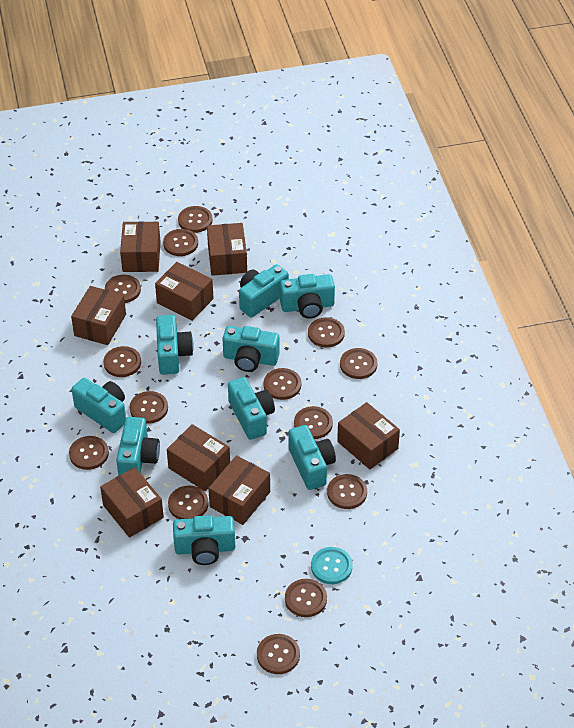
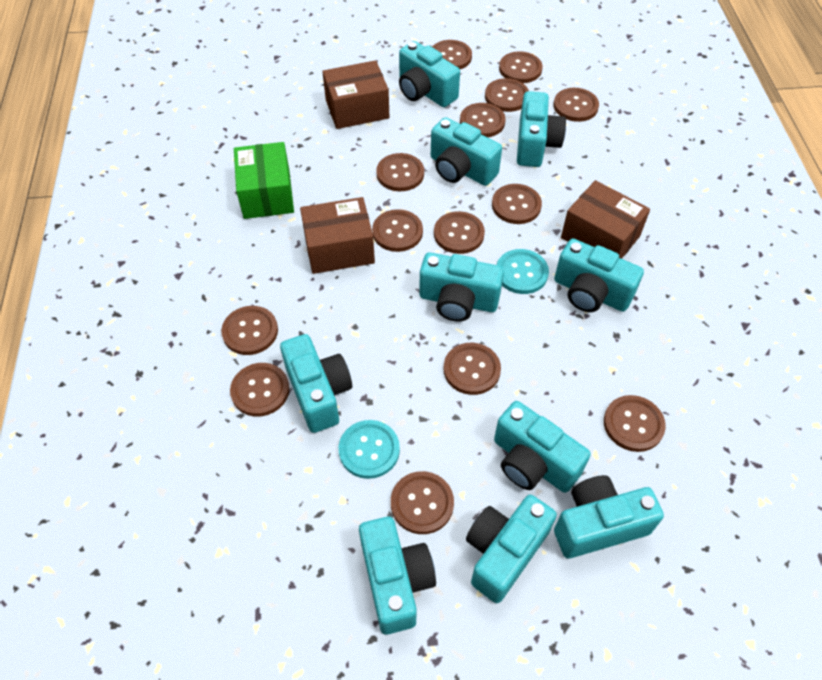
brown box: 8 -> 3
green box: 0 -> 1
turquoise button: 1 -> 2
turquoise camera: 9 -> 10

